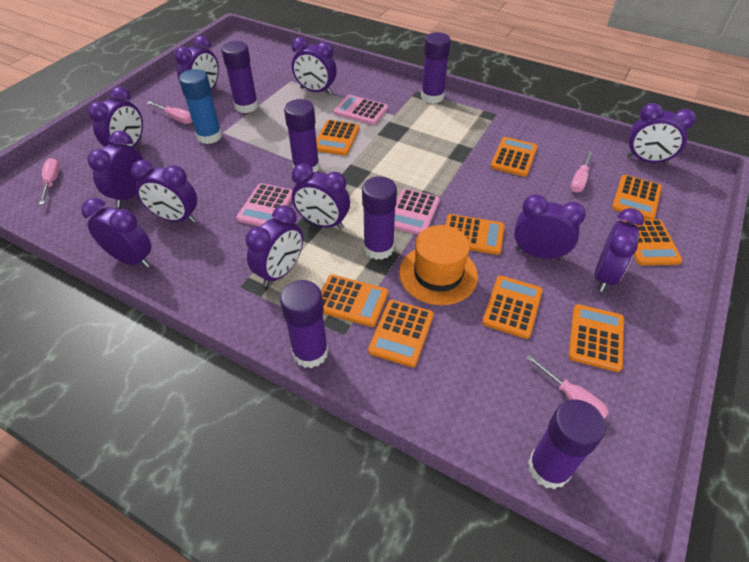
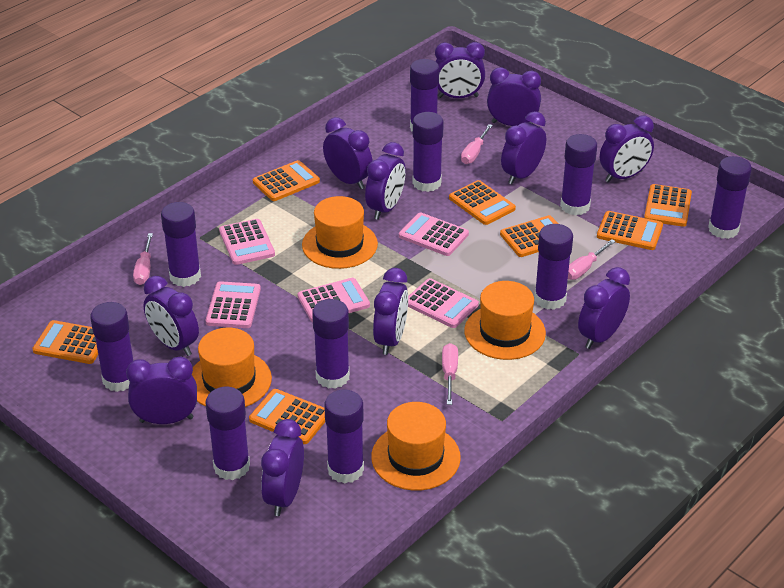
blue glue stick: 1 -> 0
orange calculator: 9 -> 7
orange hat: 1 -> 4
pink calculator: 3 -> 5
purple glue stick: 6 -> 10

